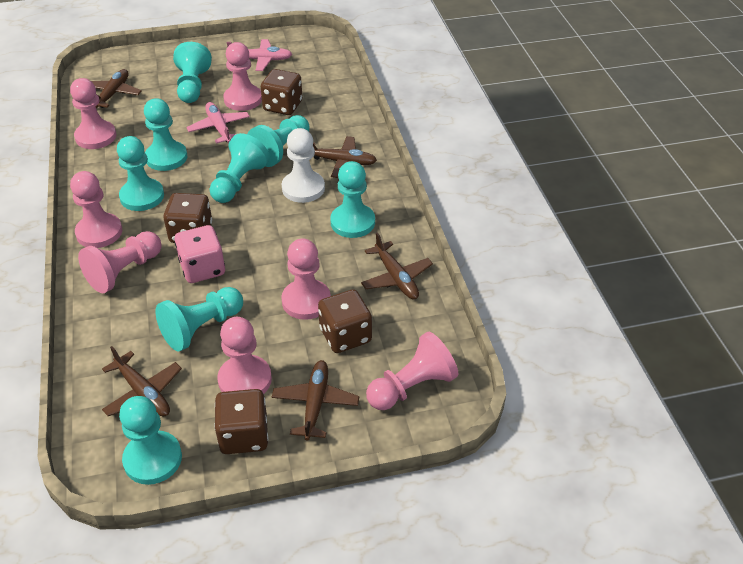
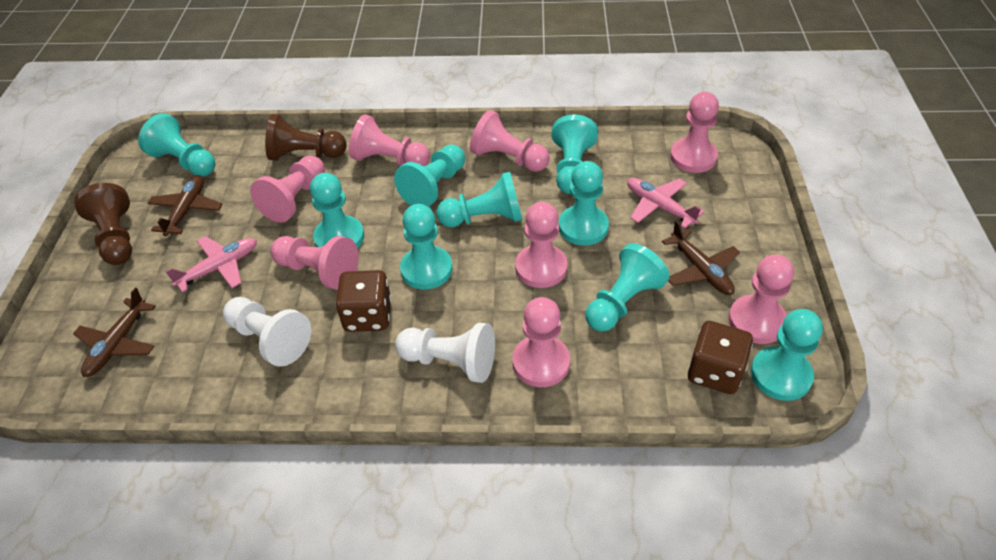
brown dice: 4 -> 2
brown pawn: 0 -> 2
brown plane: 5 -> 3
pink dice: 1 -> 0
pink pawn: 7 -> 8
turquoise pawn: 8 -> 9
white pawn: 1 -> 2

